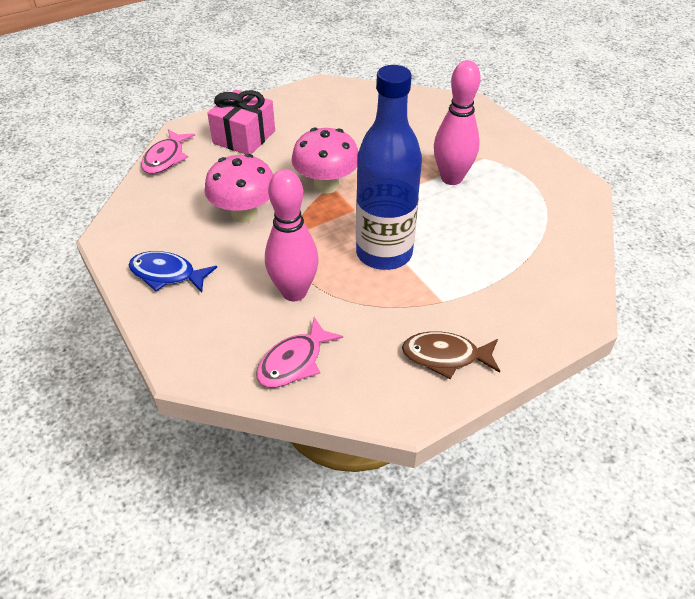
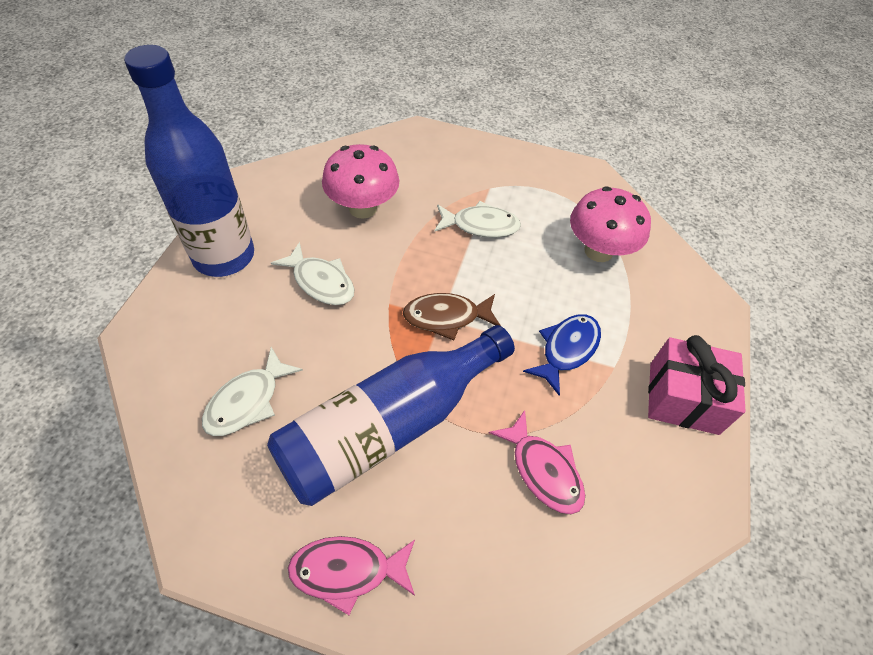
blue bottle: 1 -> 2
pink bowling pin: 2 -> 0
white fish: 0 -> 3

